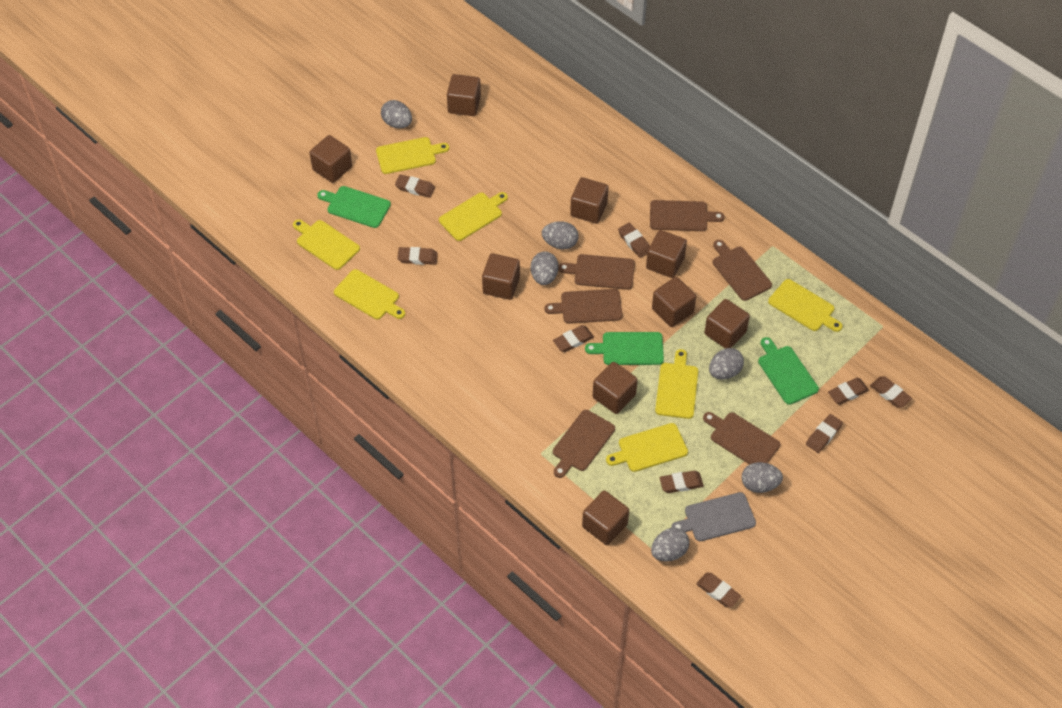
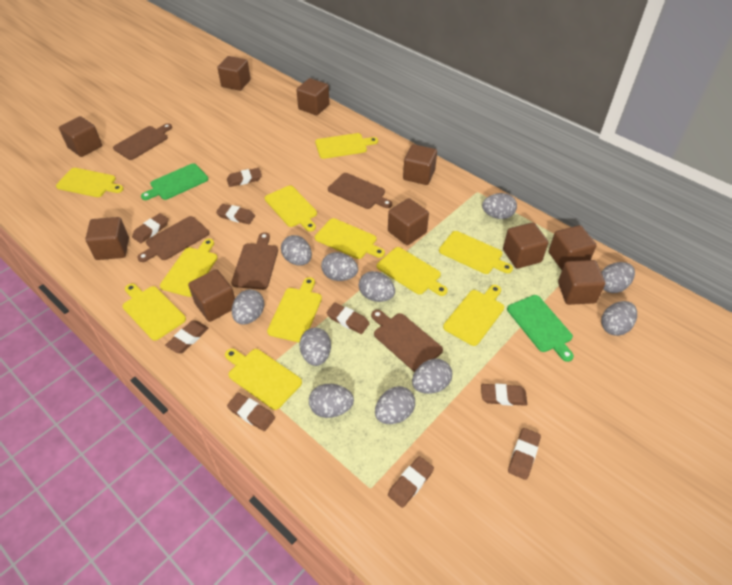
brown cube: 9 -> 10
brown cutting board: 6 -> 5
green cutting board: 3 -> 2
grey cutting board: 1 -> 0
grey egg: 6 -> 11
yellow cutting board: 7 -> 11

